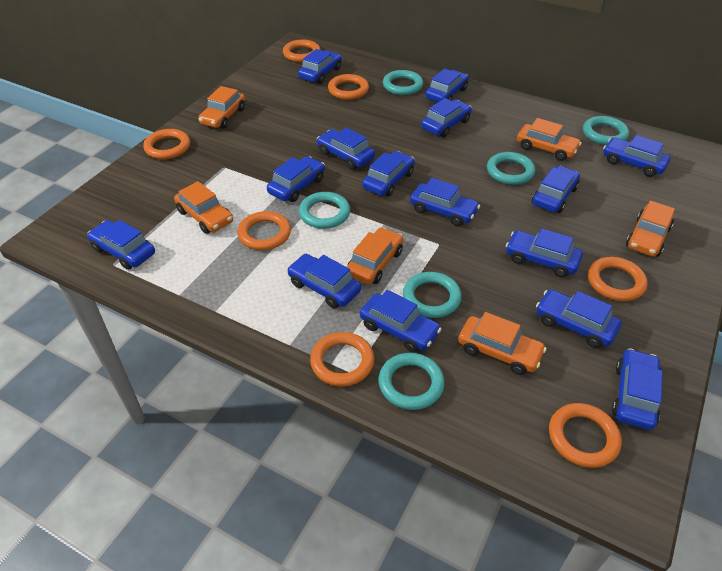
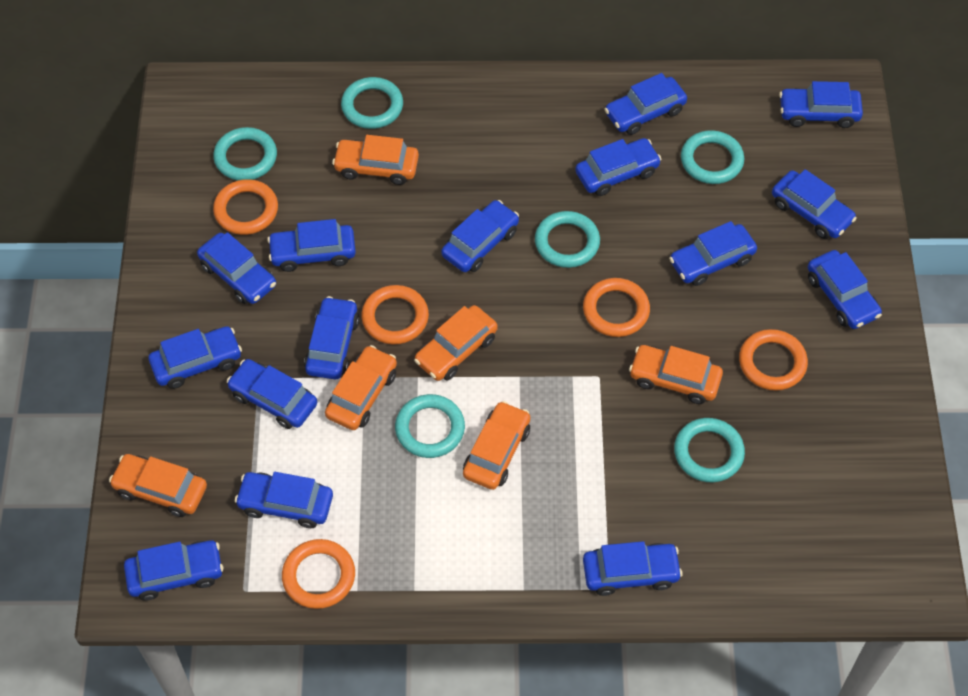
orange ring: 7 -> 5

